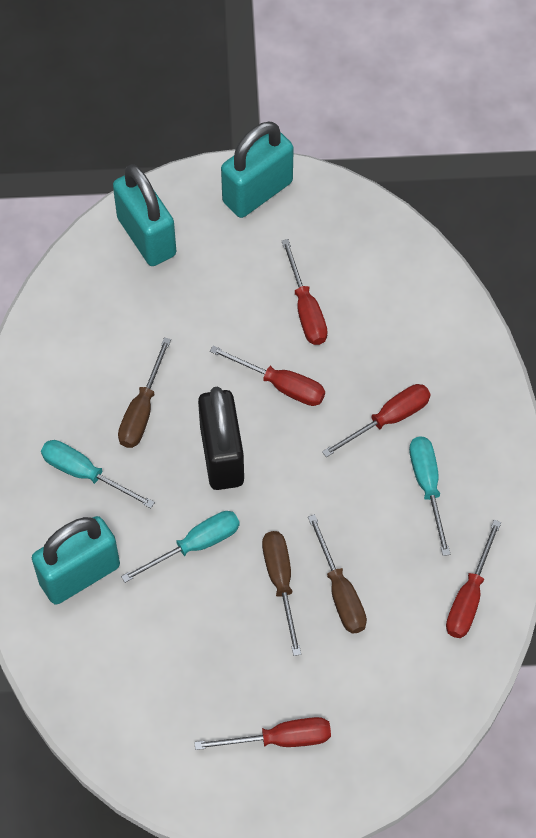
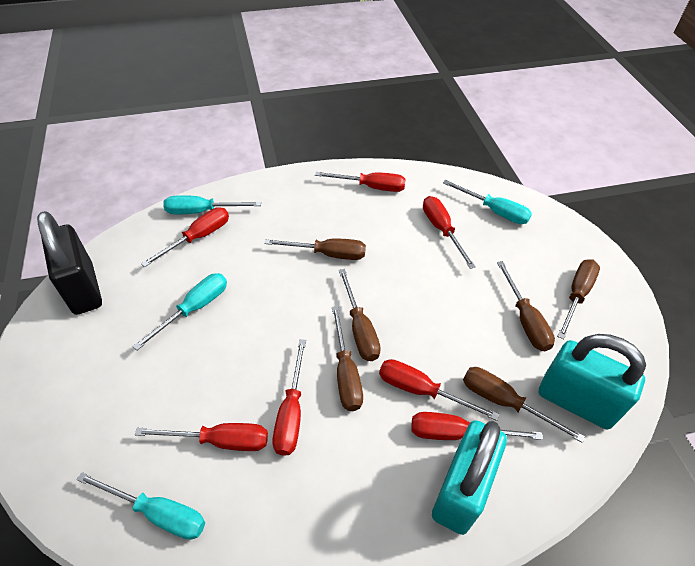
brown screwdriver: 3 -> 6
red screwdriver: 5 -> 7
turquoise padlock: 3 -> 2
turquoise screwdriver: 3 -> 4

